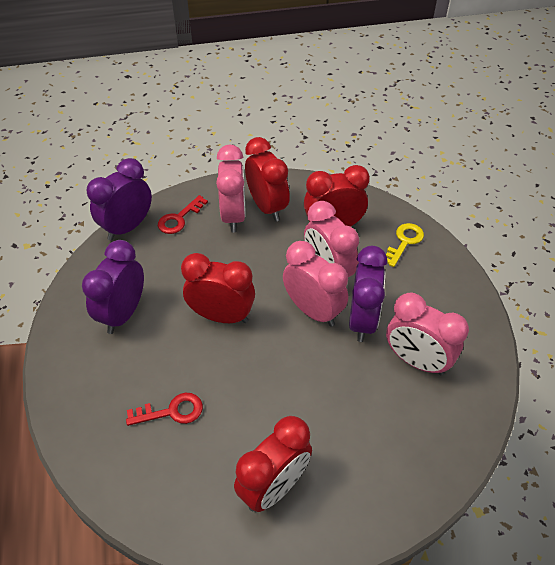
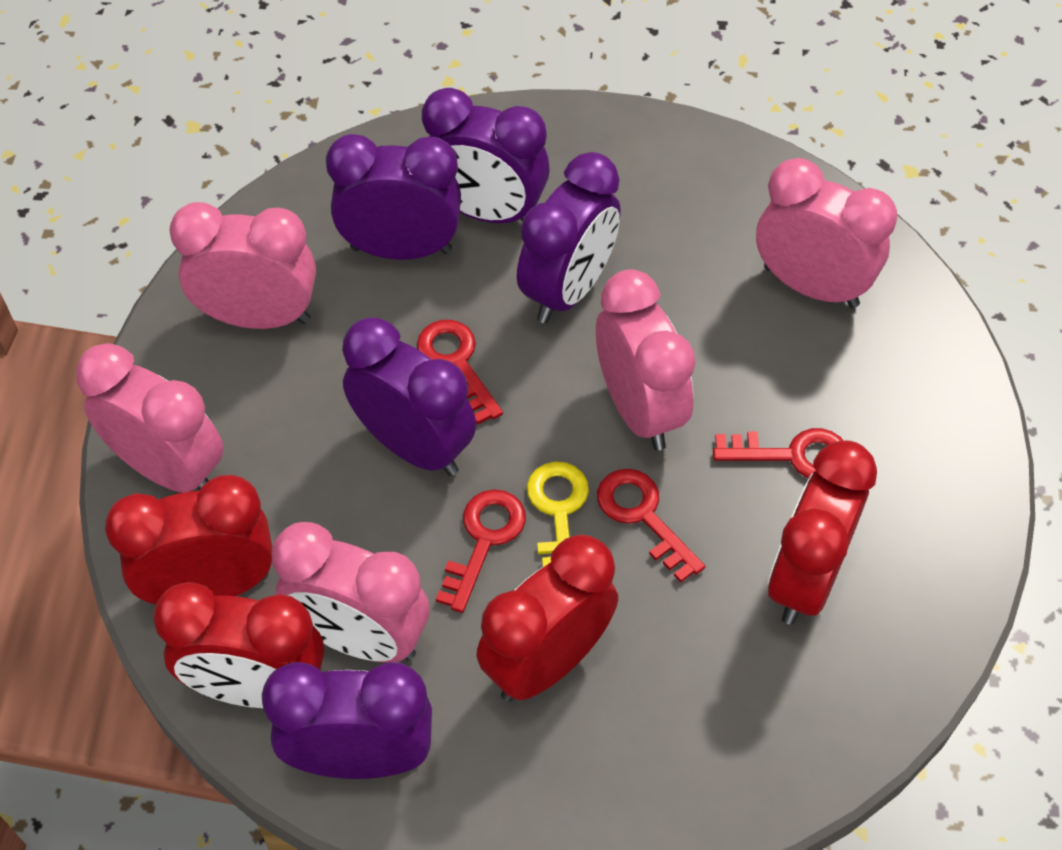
pink clock: 4 -> 5
purple clock: 3 -> 5
red key: 2 -> 4

